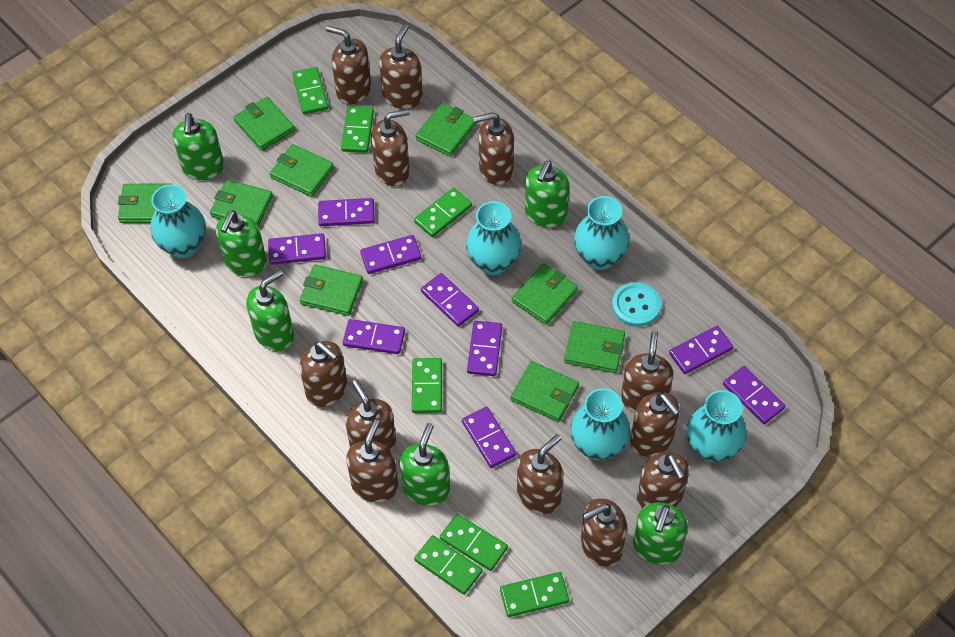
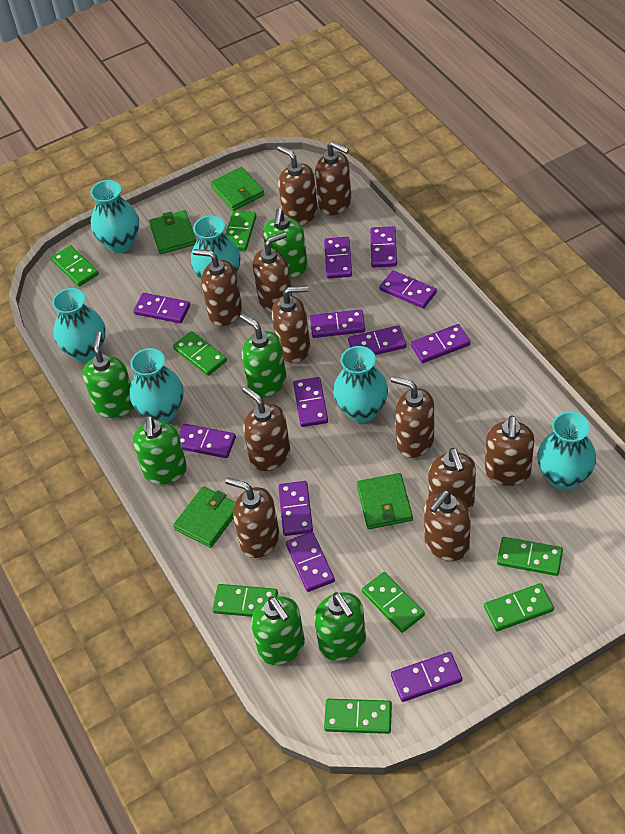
brown soap dispenser: 12 -> 11
green domino: 7 -> 8
green wallet: 9 -> 4
purple domino: 9 -> 12
turquoise button: 1 -> 0
turquoise vase: 5 -> 6

